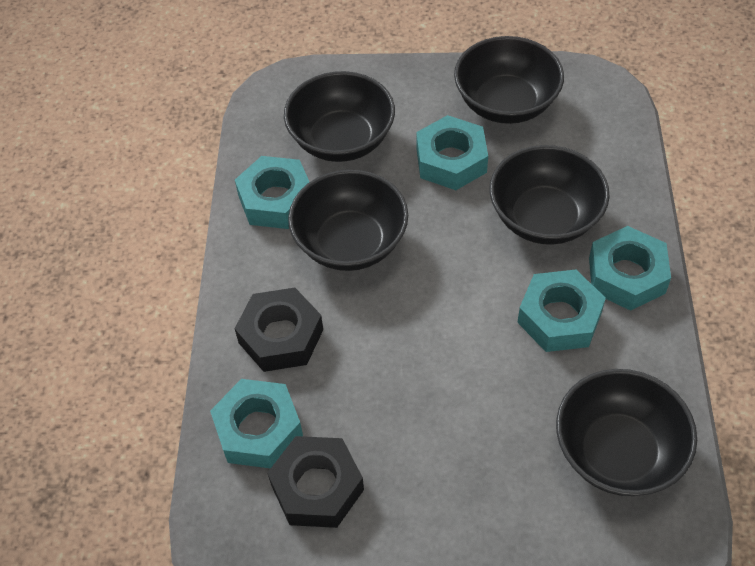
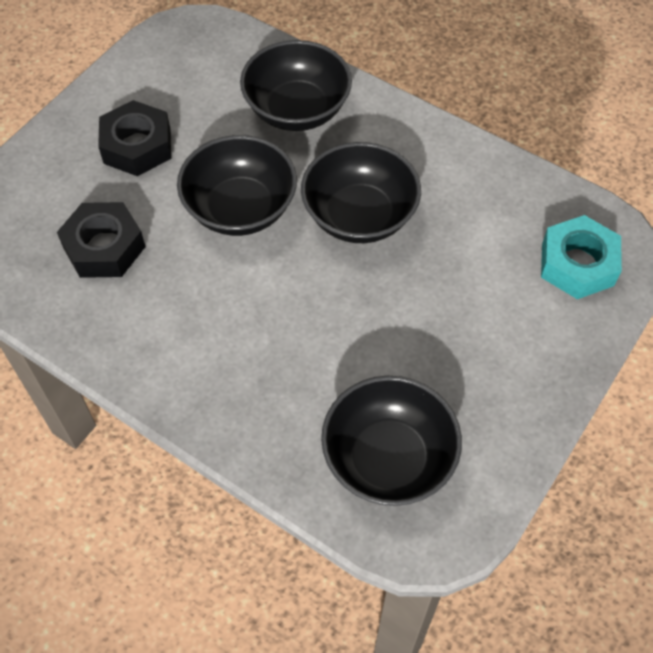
black bowl: 5 -> 4
turquoise nut: 5 -> 1

